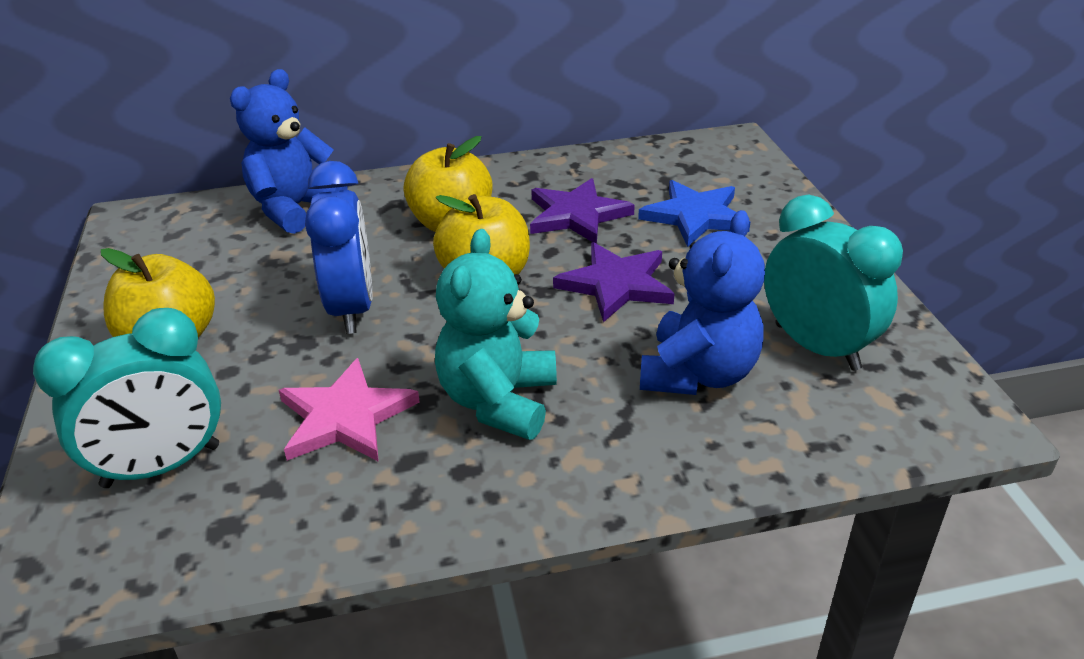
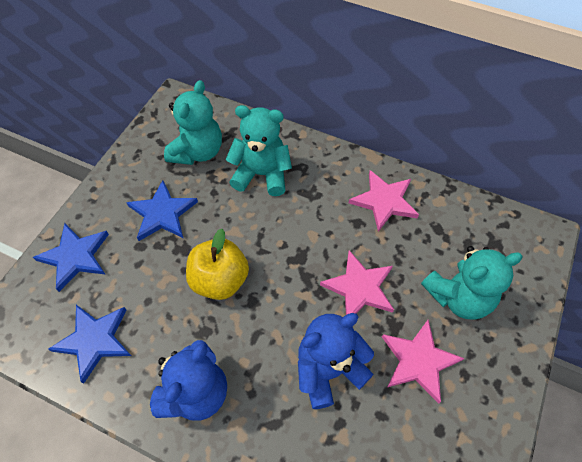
blue clock: 1 -> 0
blue star: 1 -> 3
pink star: 1 -> 3
purple star: 2 -> 0
turquoise clock: 2 -> 0
turquoise teddy bear: 1 -> 3
yellow apple: 3 -> 1

